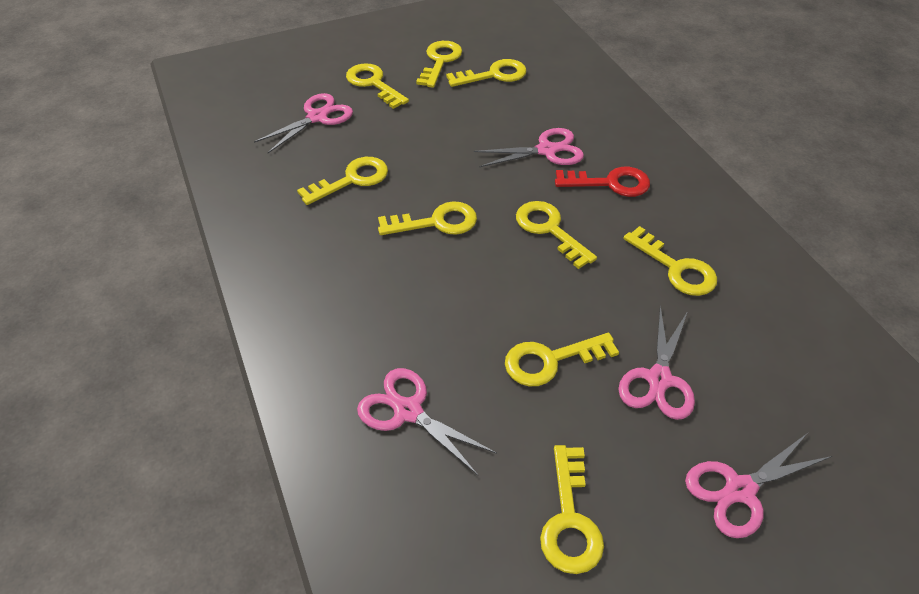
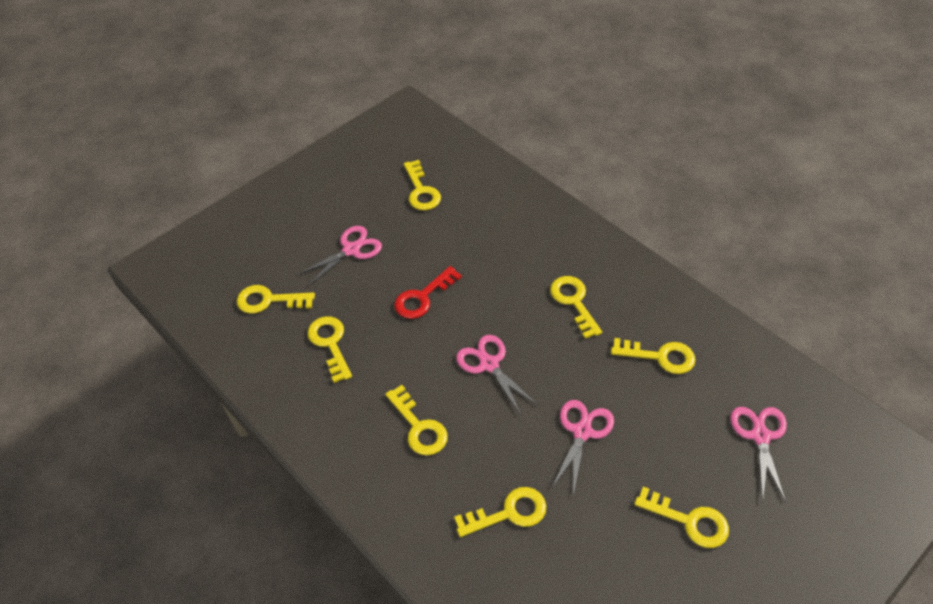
pink scissors: 5 -> 4
yellow key: 9 -> 8

